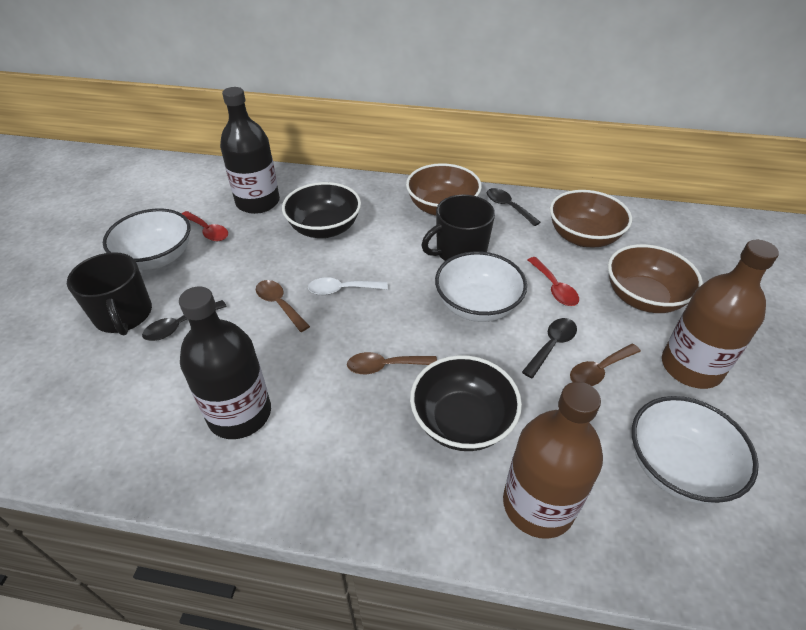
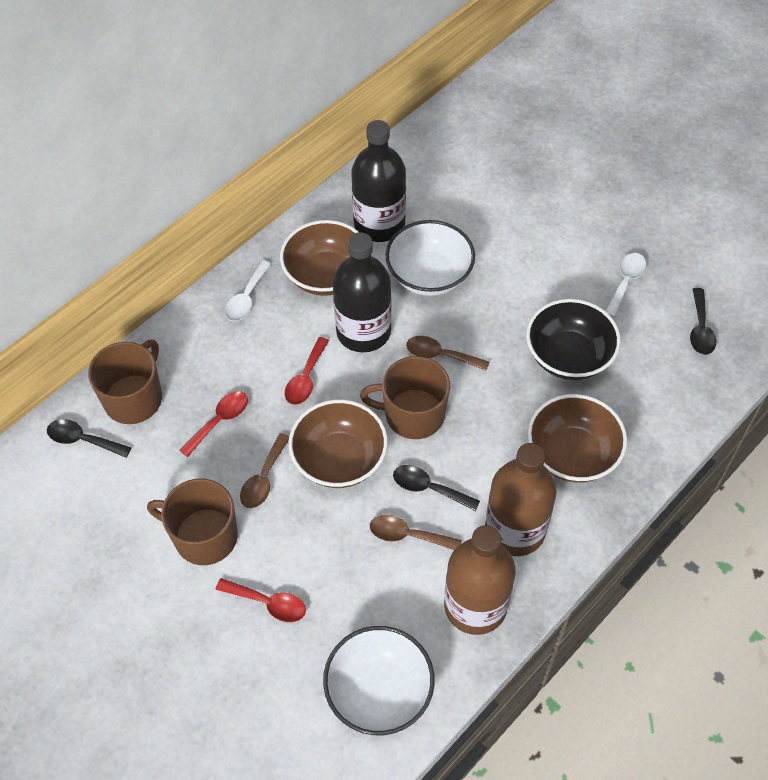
black bowl: 2 -> 1
black mug: 2 -> 0
brown mug: 0 -> 3
red spoon: 2 -> 3
white bowl: 3 -> 2
white spoon: 1 -> 2

